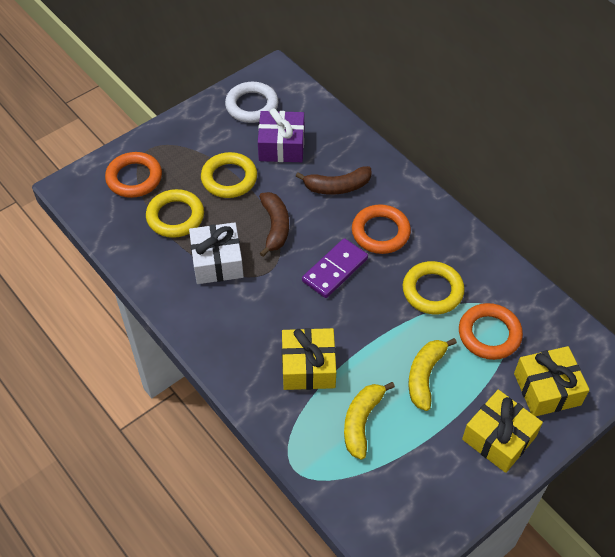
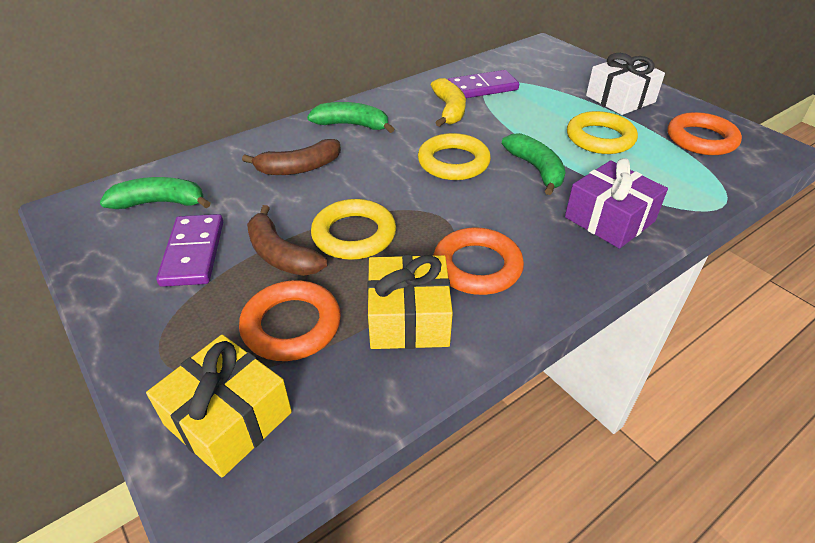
green banana: 0 -> 3
purple domino: 1 -> 2
white ring: 1 -> 0
yellow banana: 2 -> 1
yellow gift: 3 -> 2

